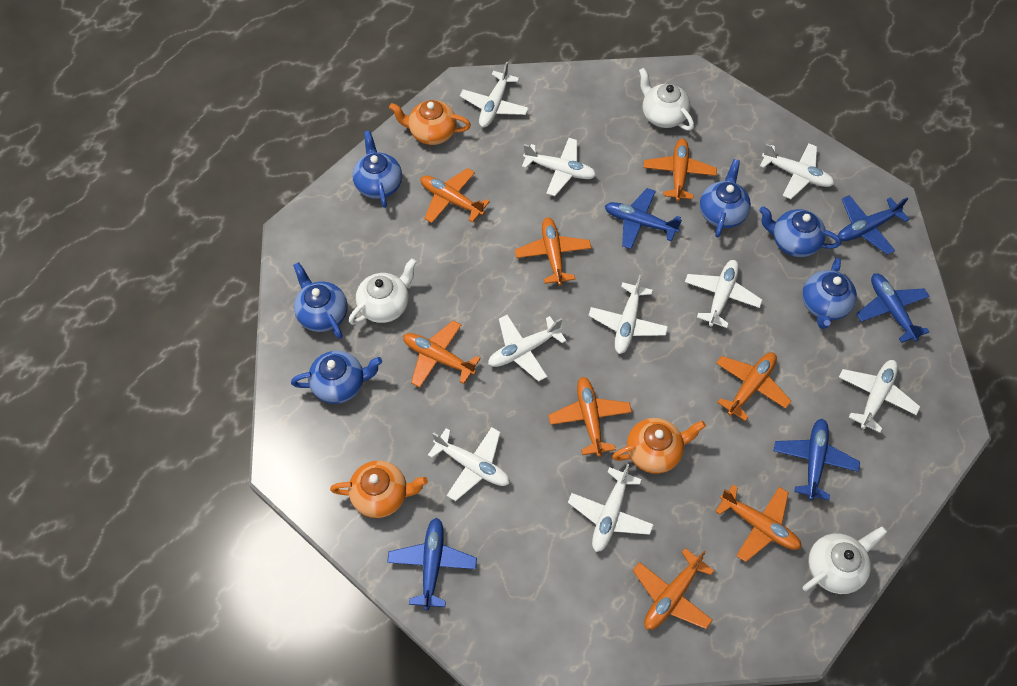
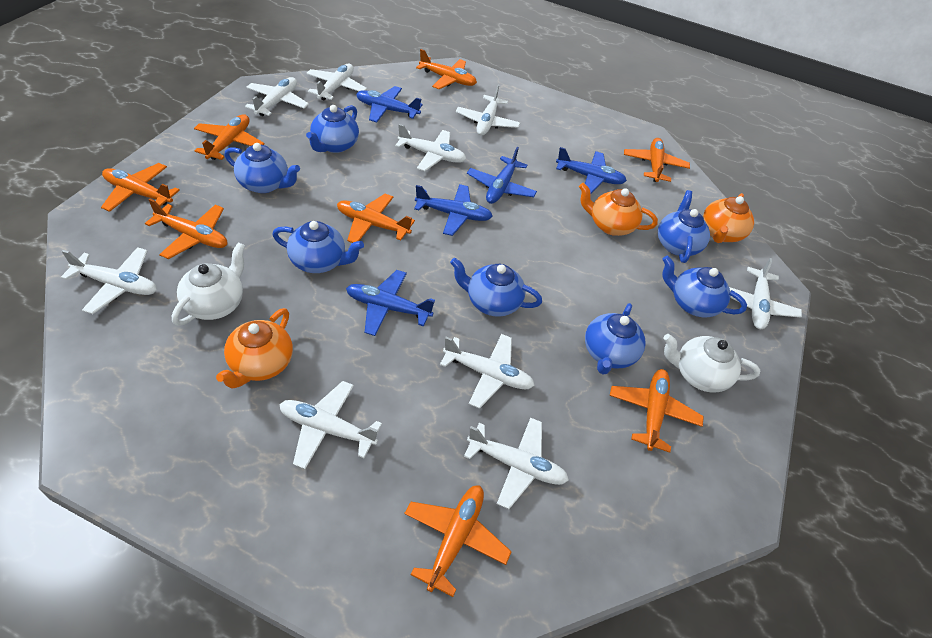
blue teapot: 6 -> 7
white teapot: 3 -> 2

